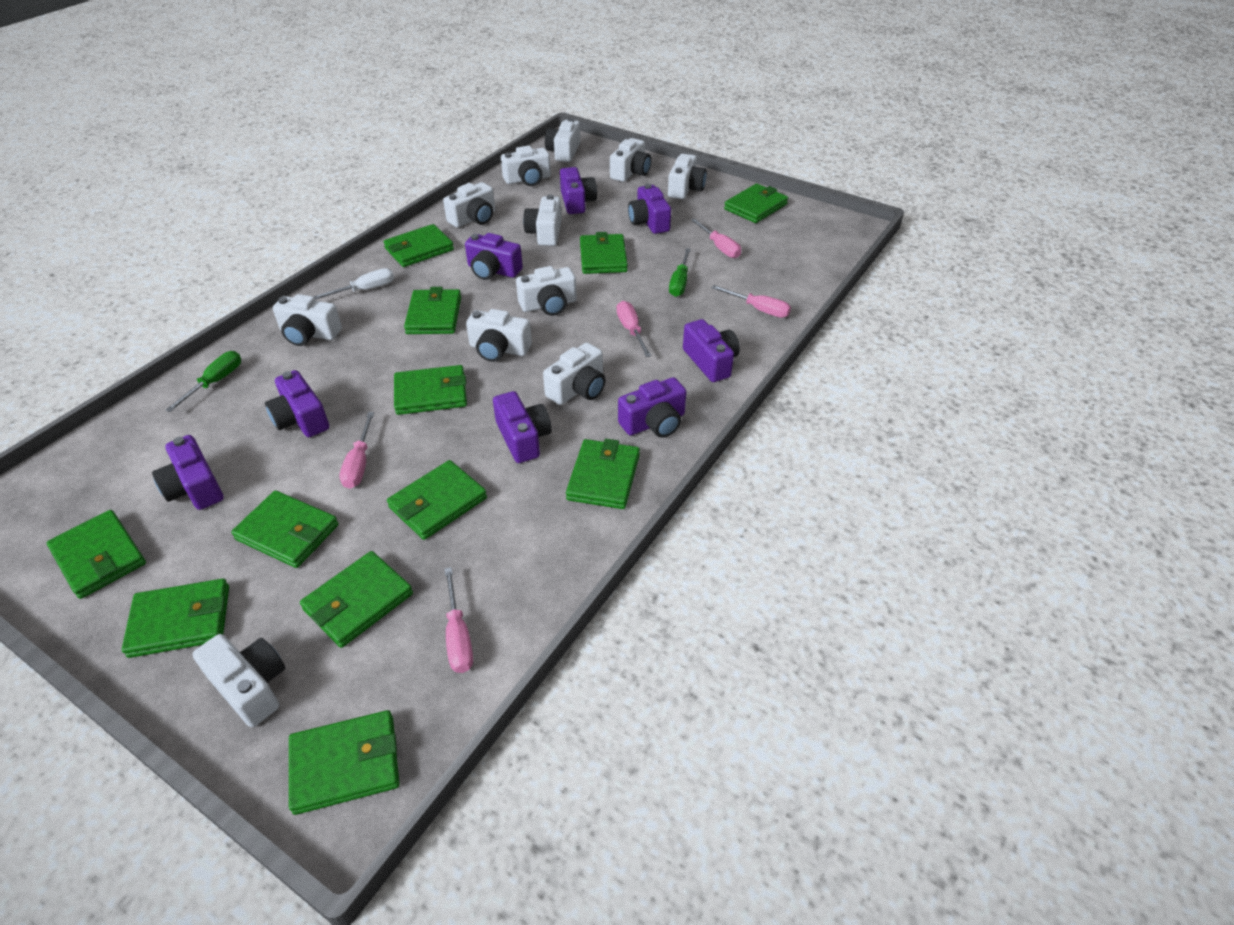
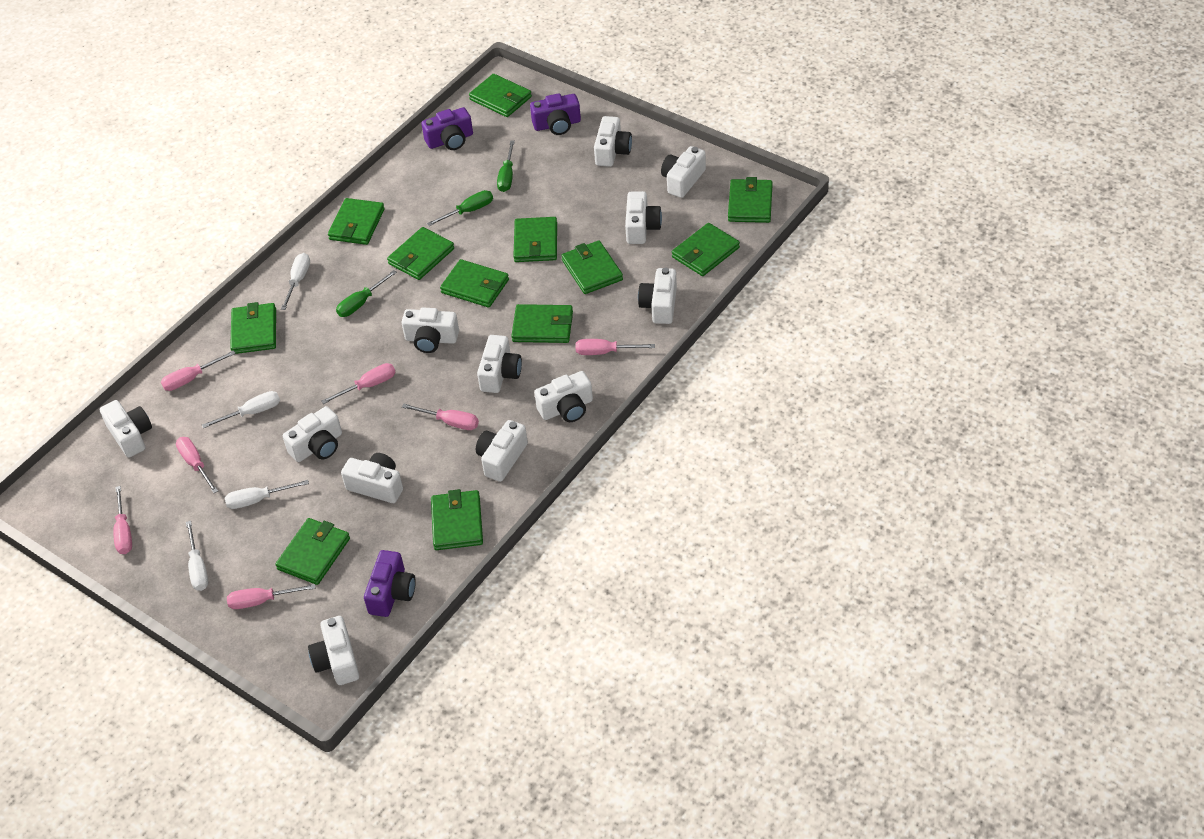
green screwdriver: 2 -> 3
pink screwdriver: 5 -> 7
purple camera: 8 -> 3
white camera: 11 -> 12
white screwdriver: 1 -> 4

